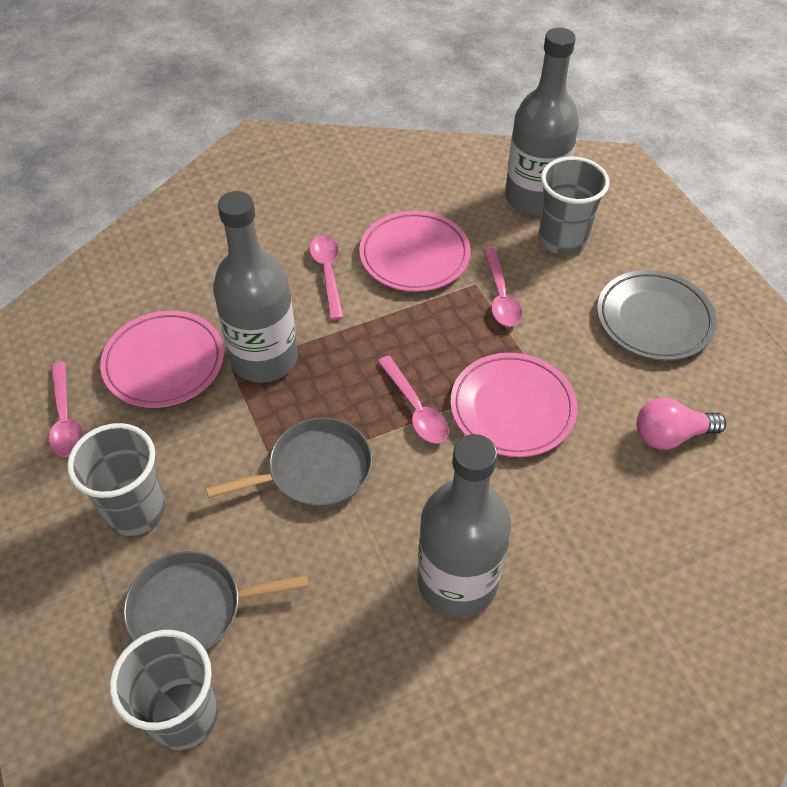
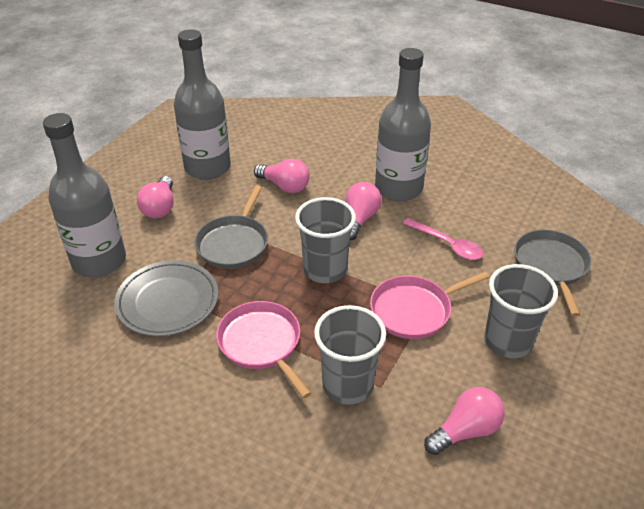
pink light bulb: 1 -> 4
pink pan: 0 -> 2
pink plate: 3 -> 0
pink spoon: 4 -> 1

